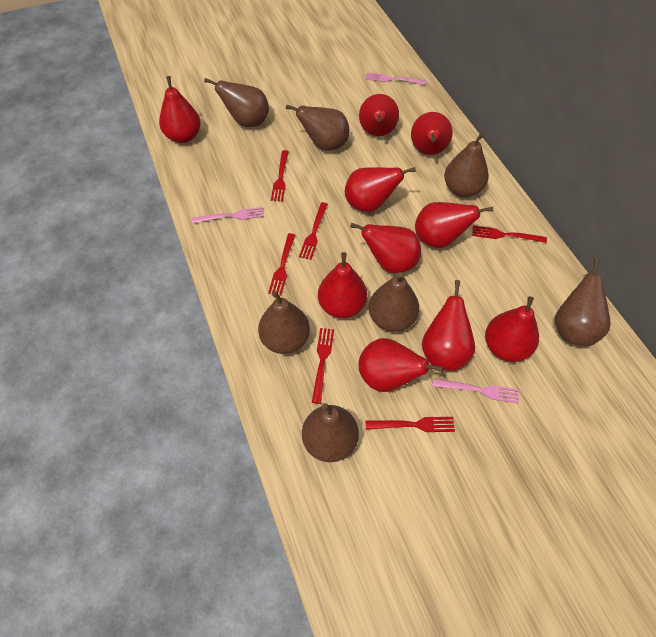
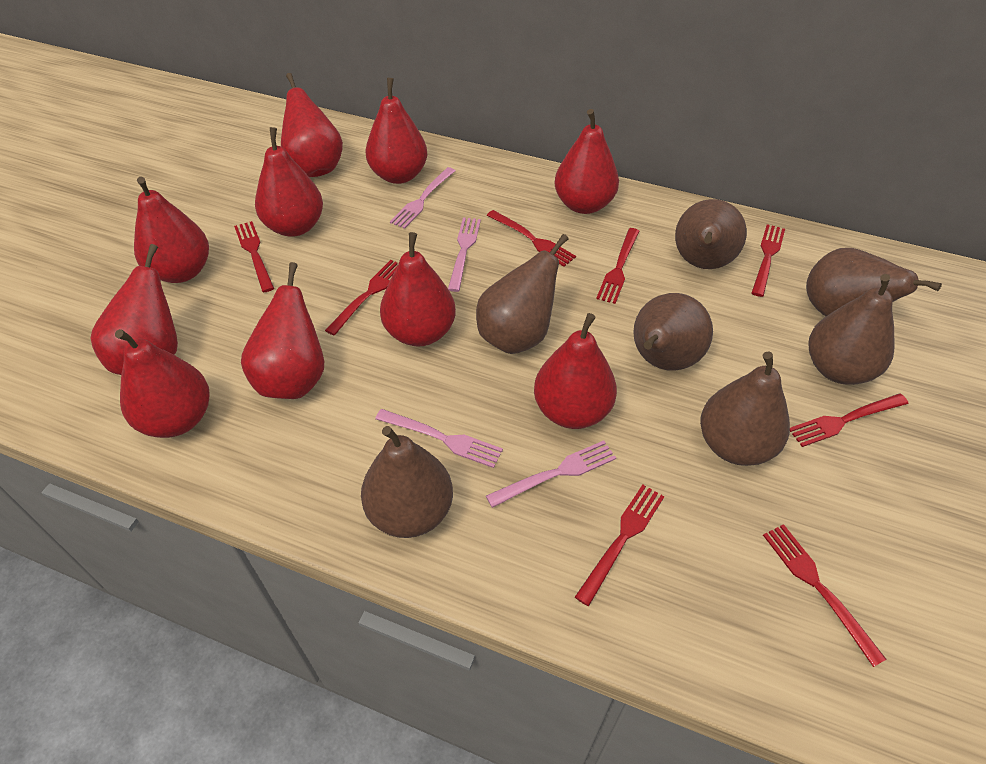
pink fork: 3 -> 4
red fork: 6 -> 8

